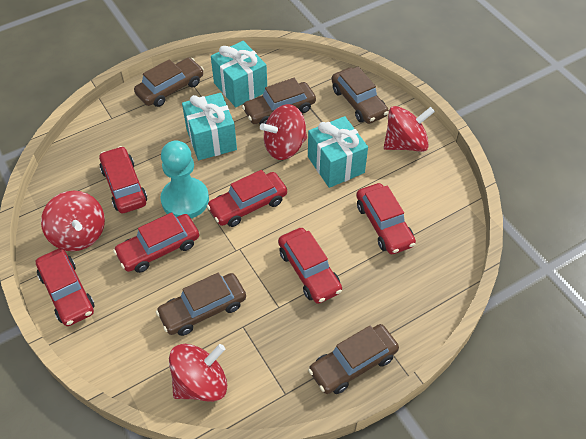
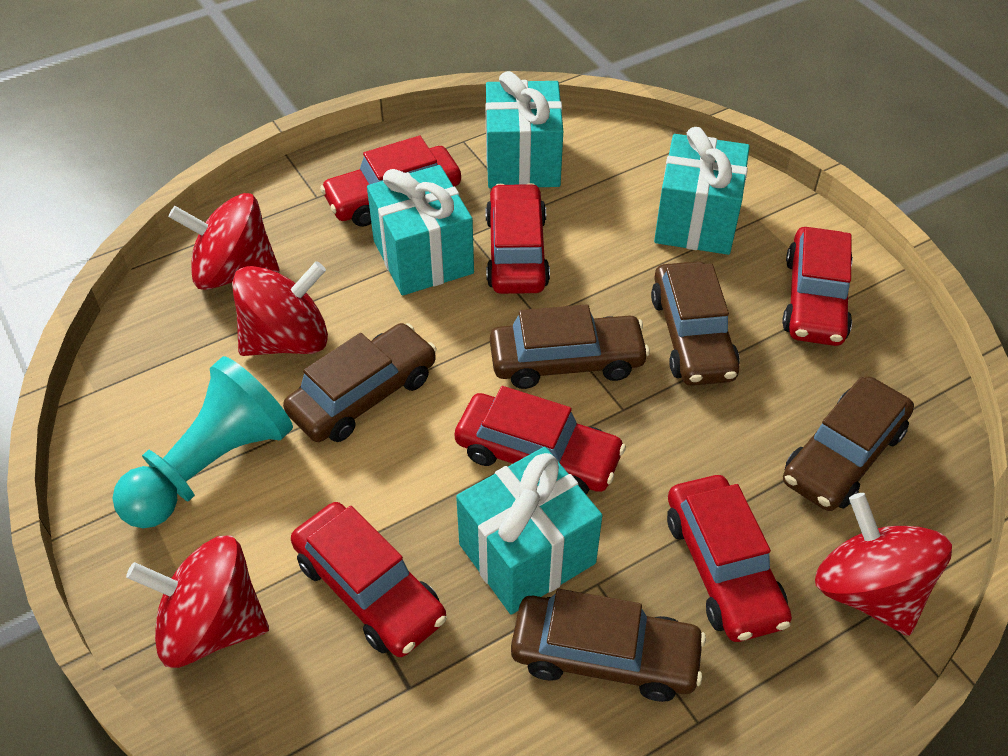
turquoise gift: 3 -> 4

